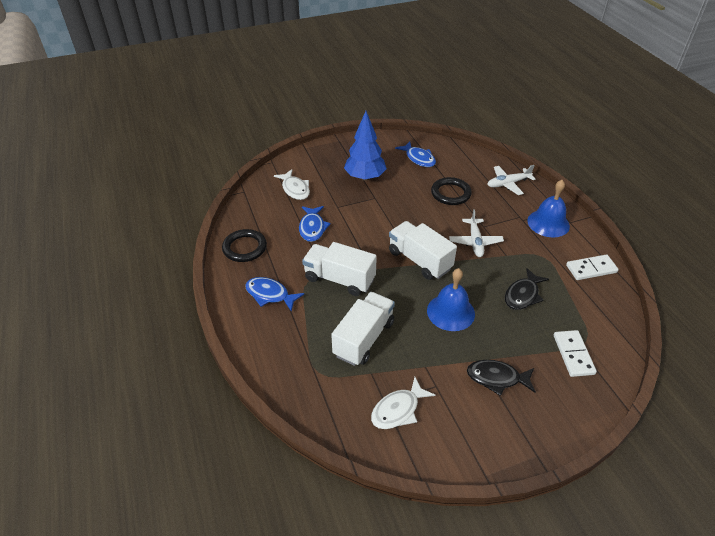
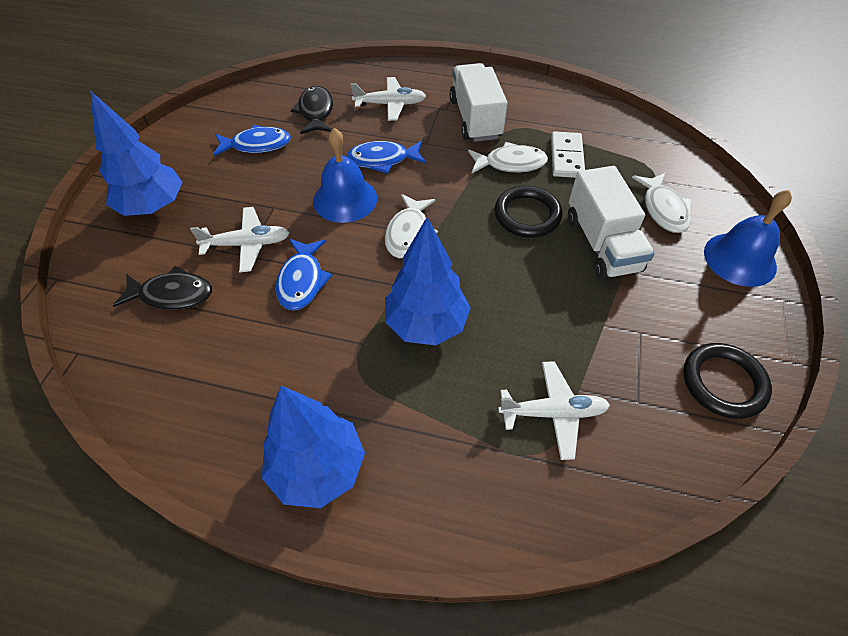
blue tree: 1 -> 3
white domino: 2 -> 1
white fish: 2 -> 3
white plane: 2 -> 3
white truck: 3 -> 2

